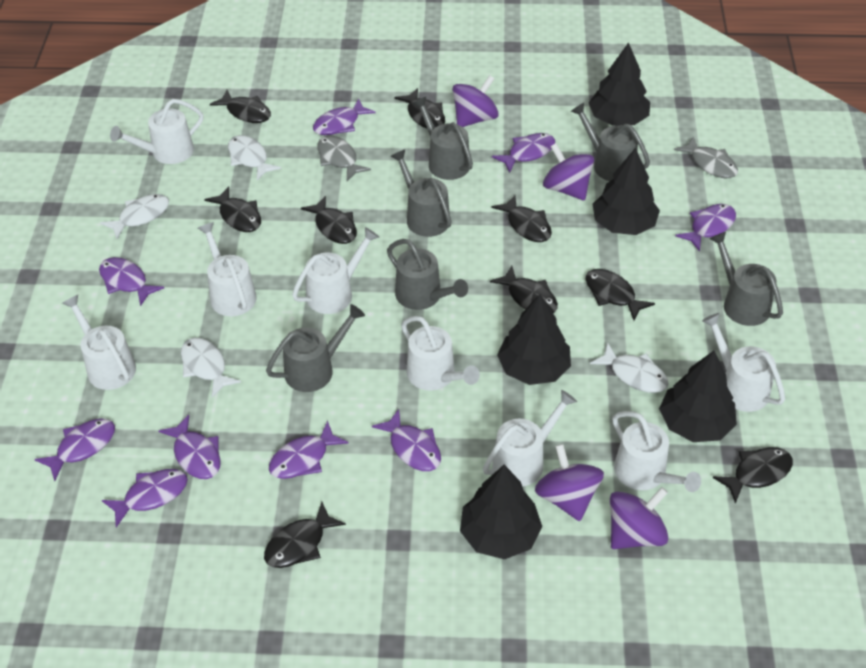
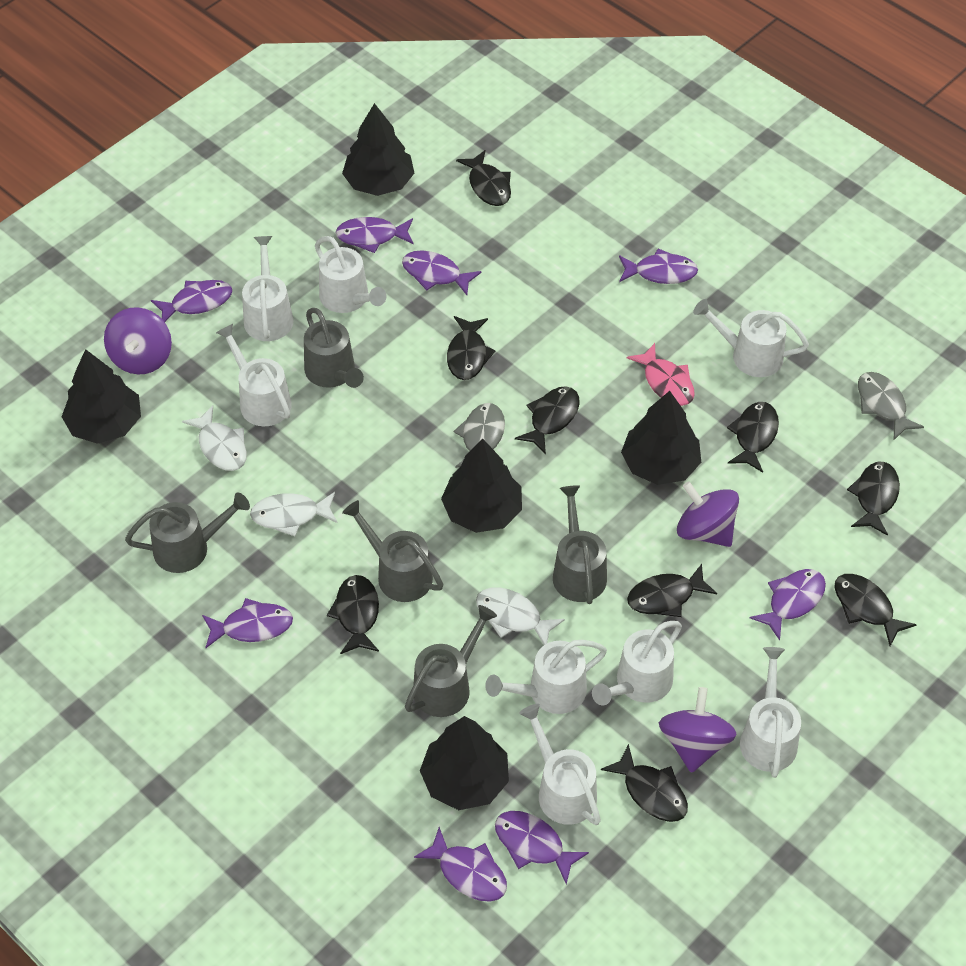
grey watering can: 6 -> 5
pink fish: 0 -> 1
purple fish: 9 -> 8
purple spinning top: 4 -> 3
white fish: 4 -> 3

